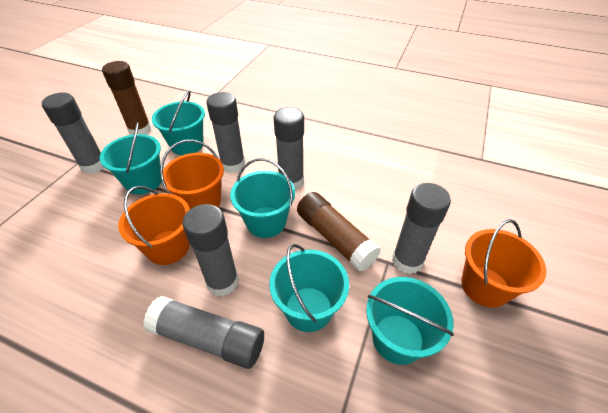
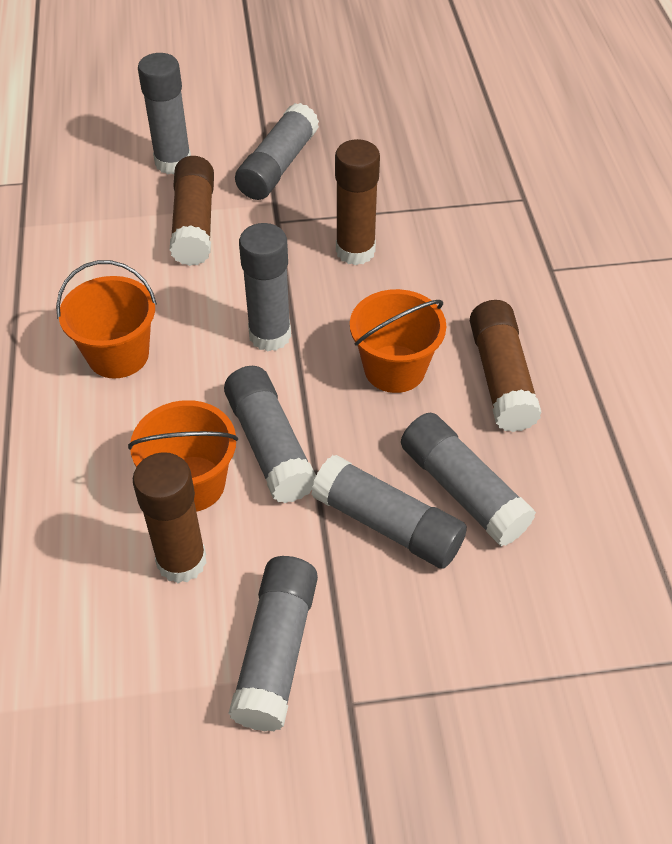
brown glue stick: 2 -> 4
grey glue stick: 6 -> 7
turquoise bucket: 5 -> 0

